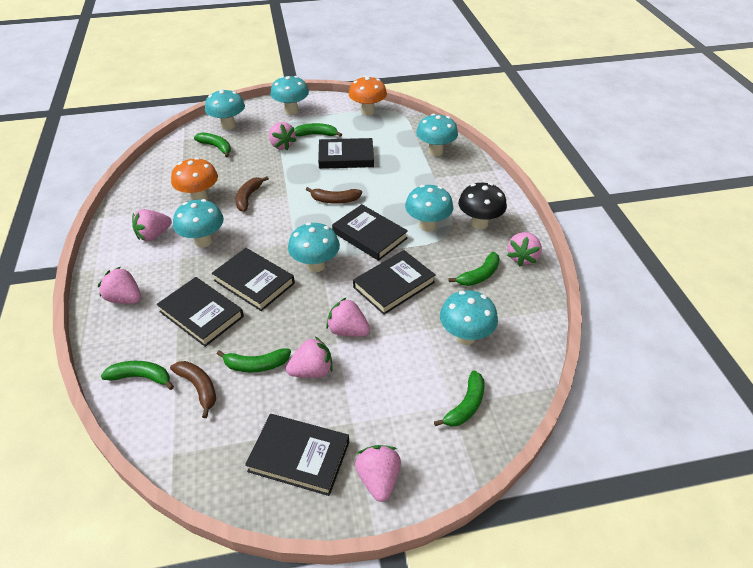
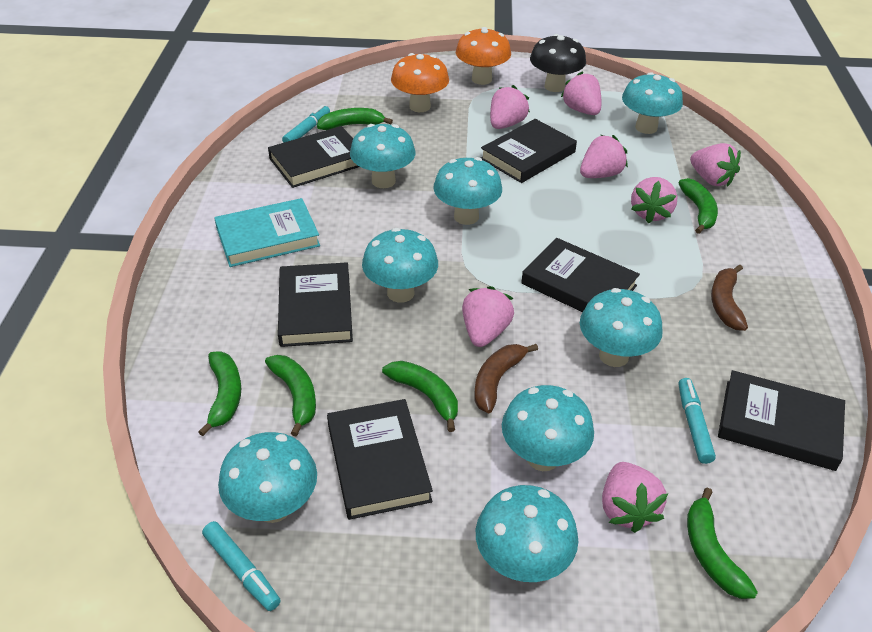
brown banana: 3 -> 2
turquoise book: 0 -> 1
turquoise marker: 0 -> 3
turquoise mushroom: 7 -> 8

